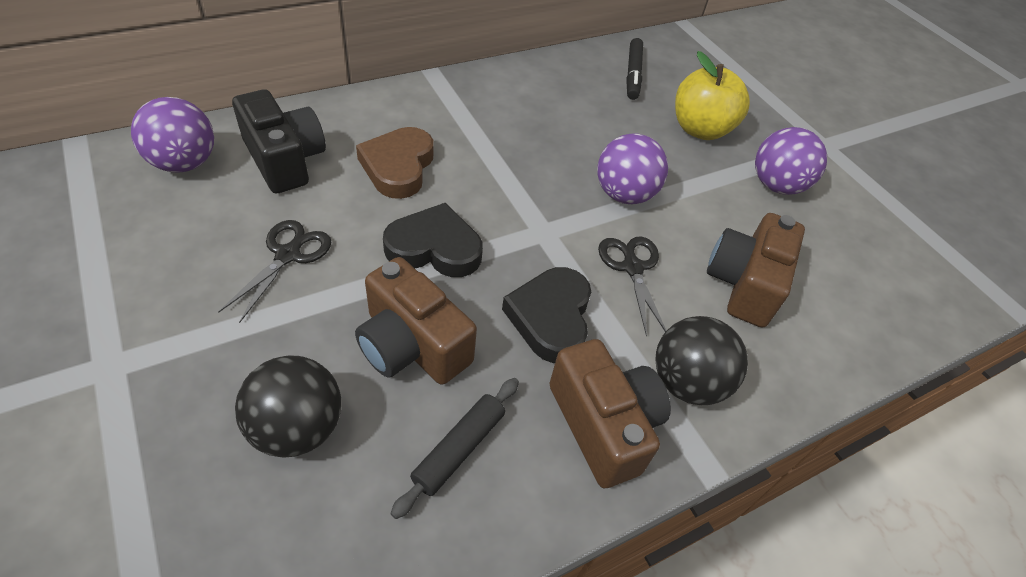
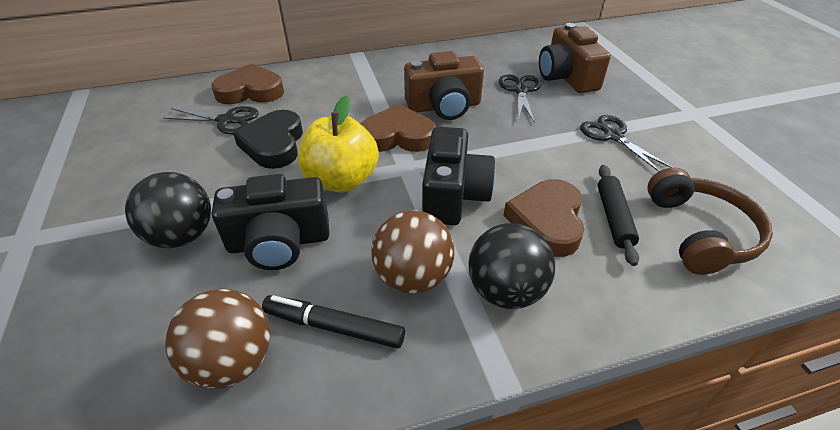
black camera: 1 -> 2
black heart: 2 -> 1
black scissors: 2 -> 3
brown ball: 0 -> 2
brown camera: 3 -> 2
brown headphones: 0 -> 1
brown heart: 1 -> 3
purple ball: 3 -> 0

